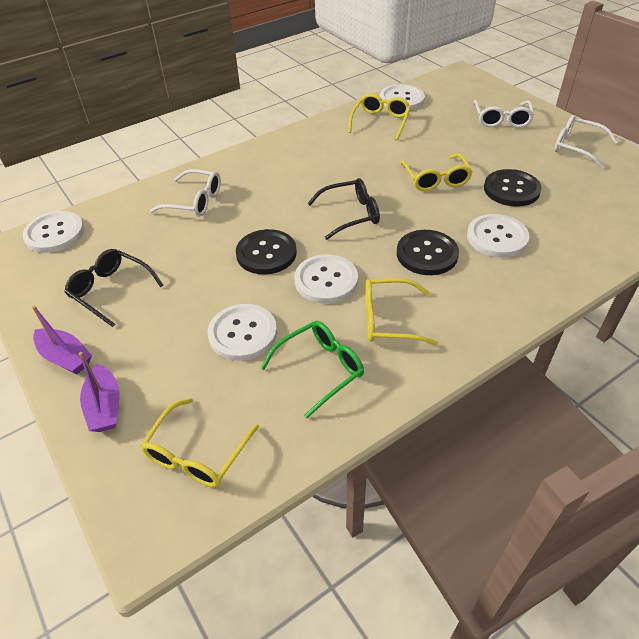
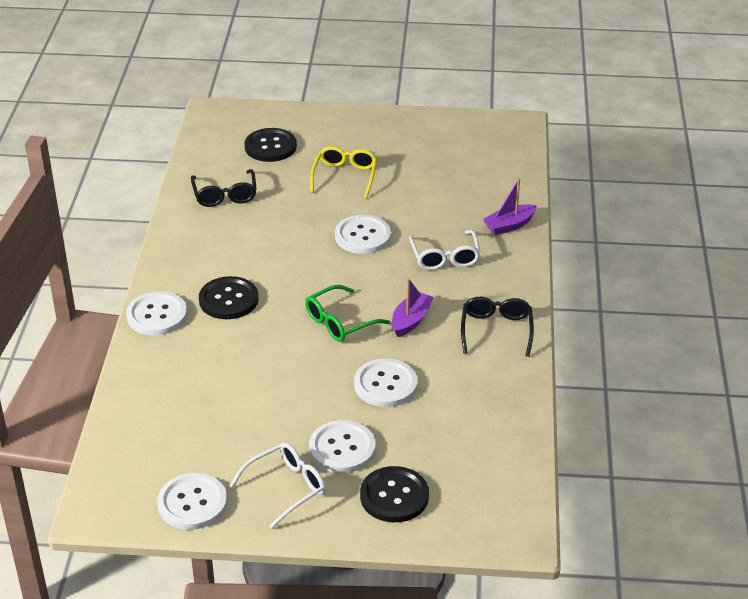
white glasses: 3 -> 2
yellow glasses: 4 -> 1

